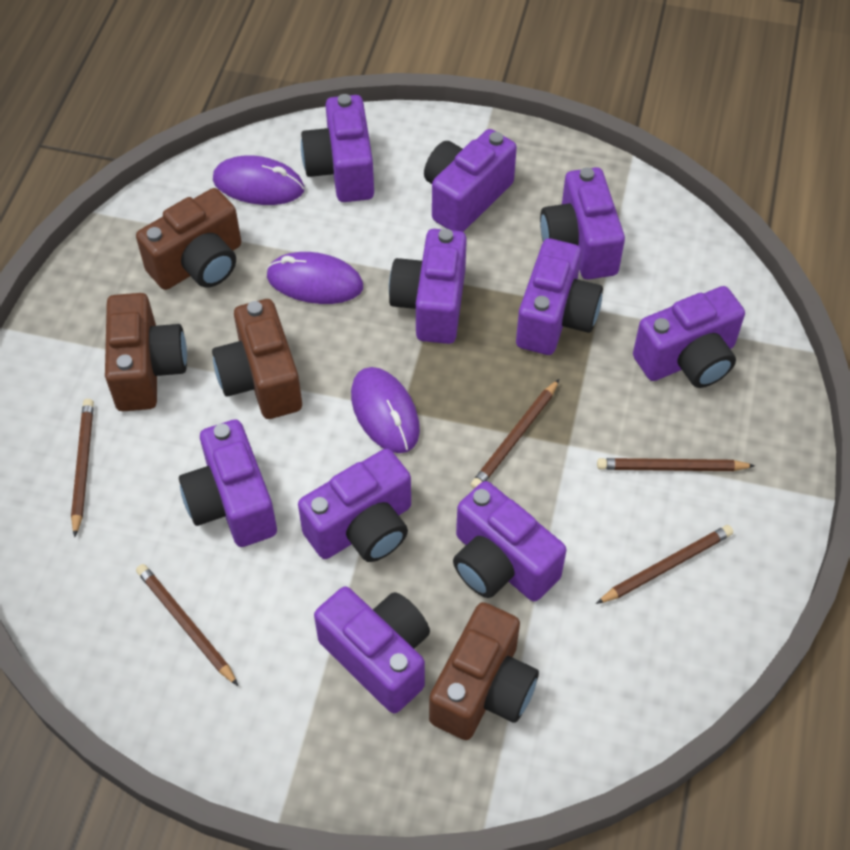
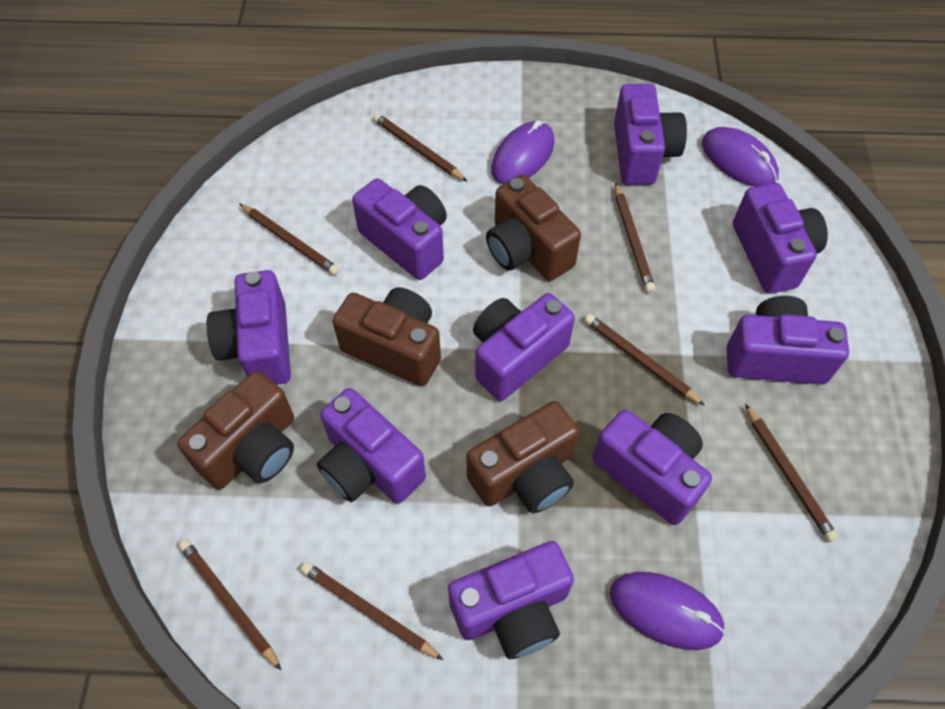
brown pencil: 5 -> 7
purple camera: 10 -> 9

